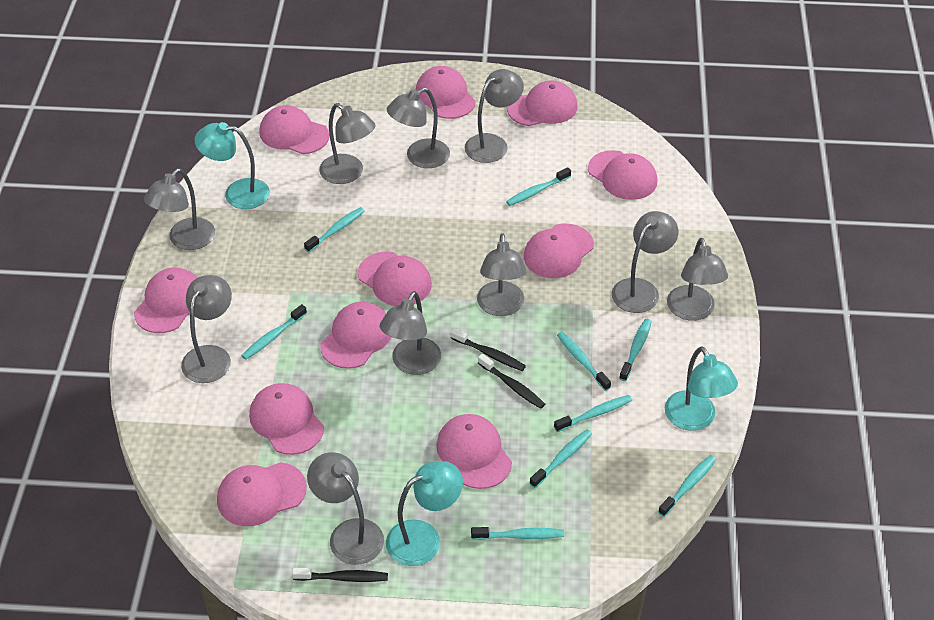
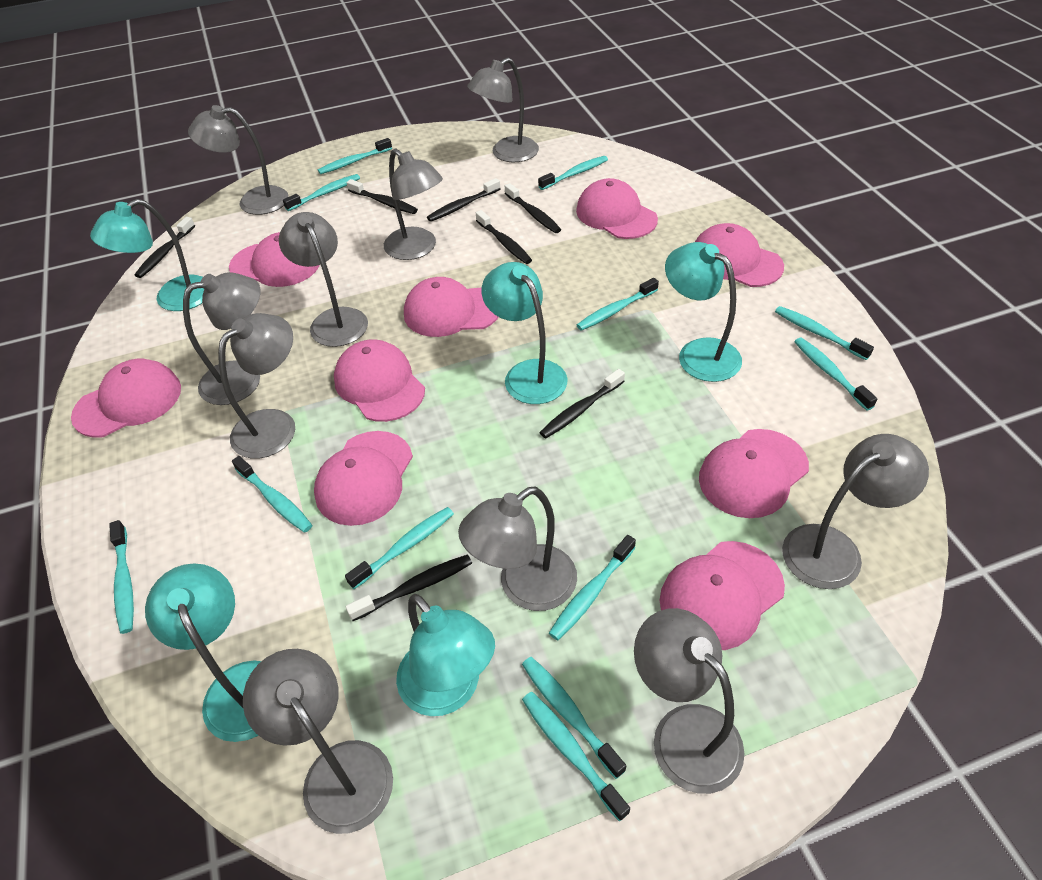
black toothbrush: 3 -> 7
pink cap: 11 -> 9
turquoise lamp: 3 -> 5
turquoise toothbrush: 9 -> 12

